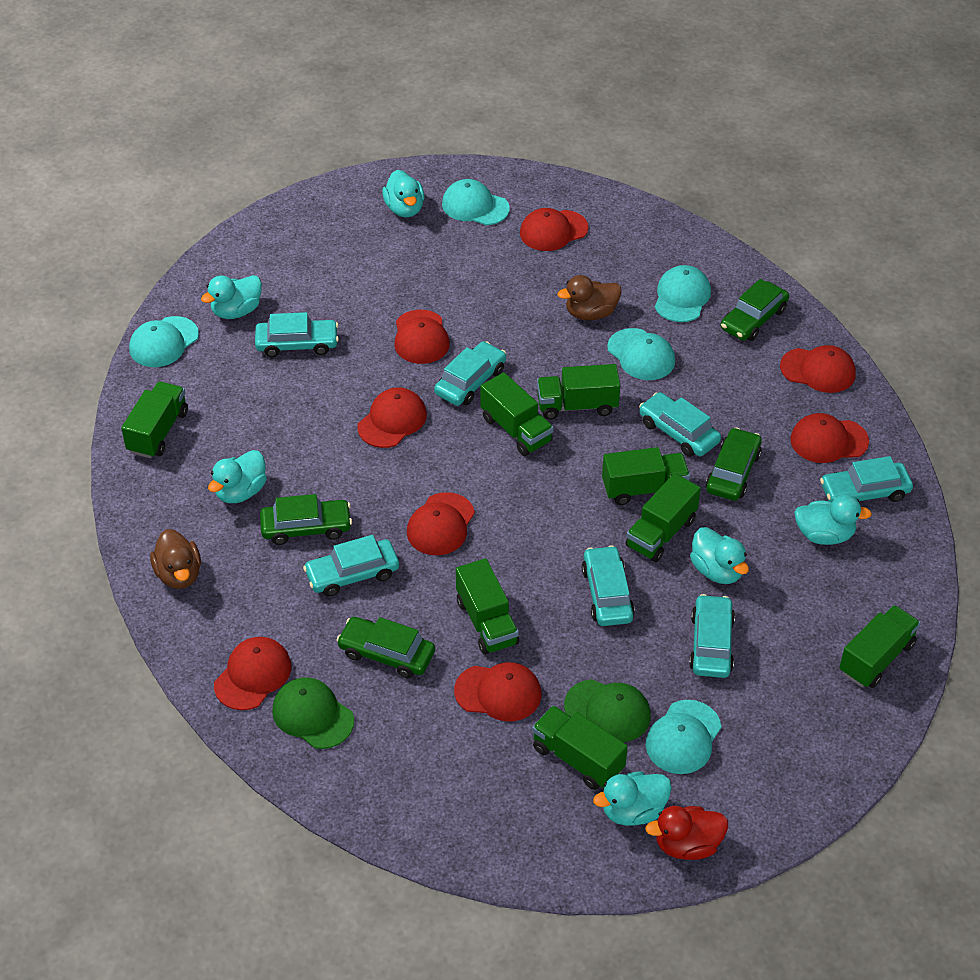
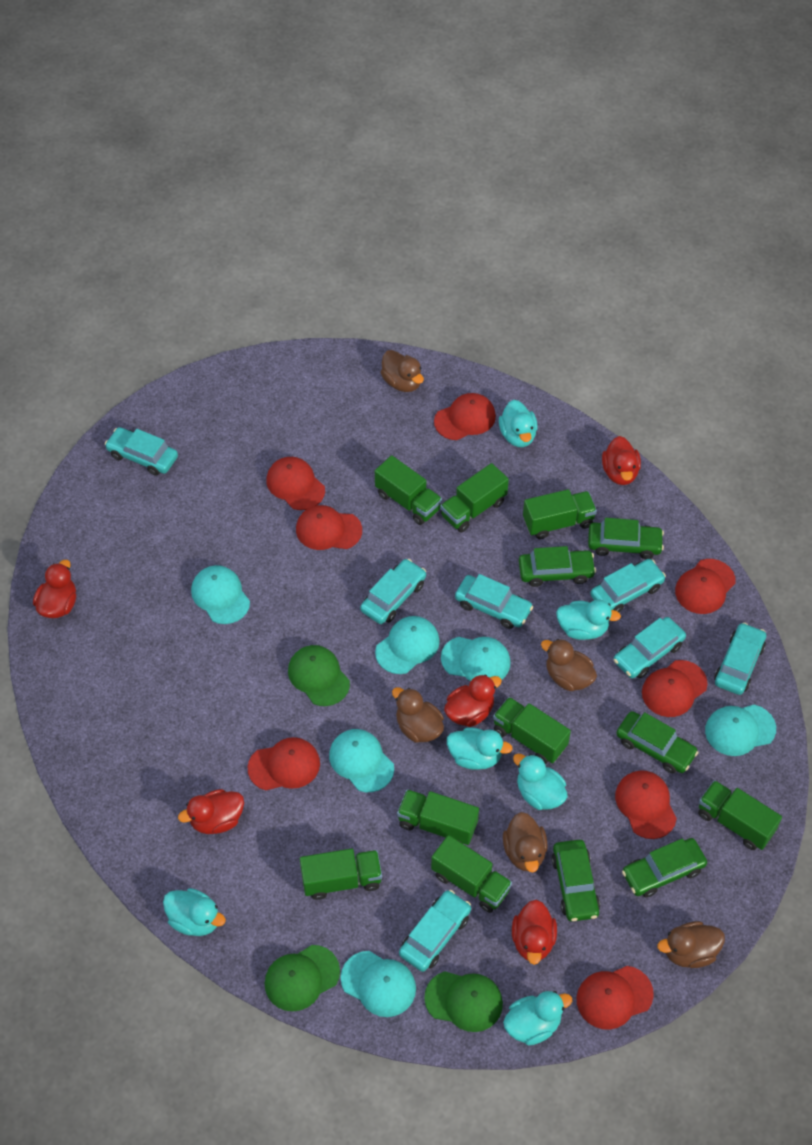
brown duck: 2 -> 5
green cap: 2 -> 3
green car: 4 -> 5
red duck: 1 -> 5
turquoise cap: 5 -> 6

